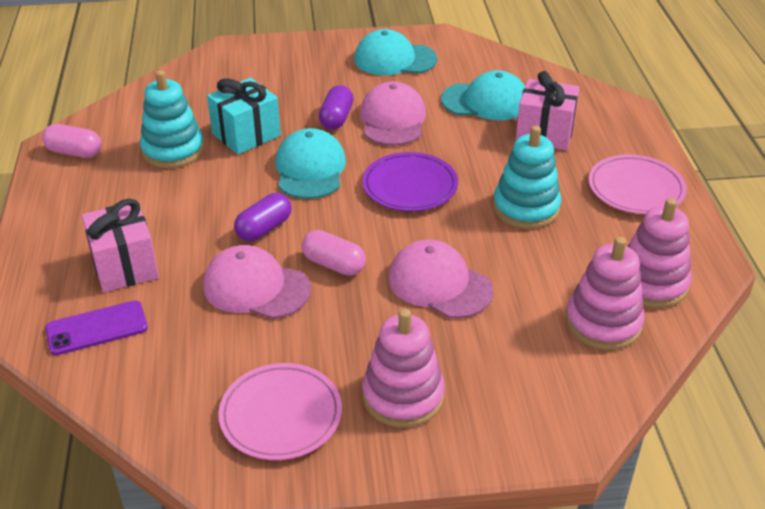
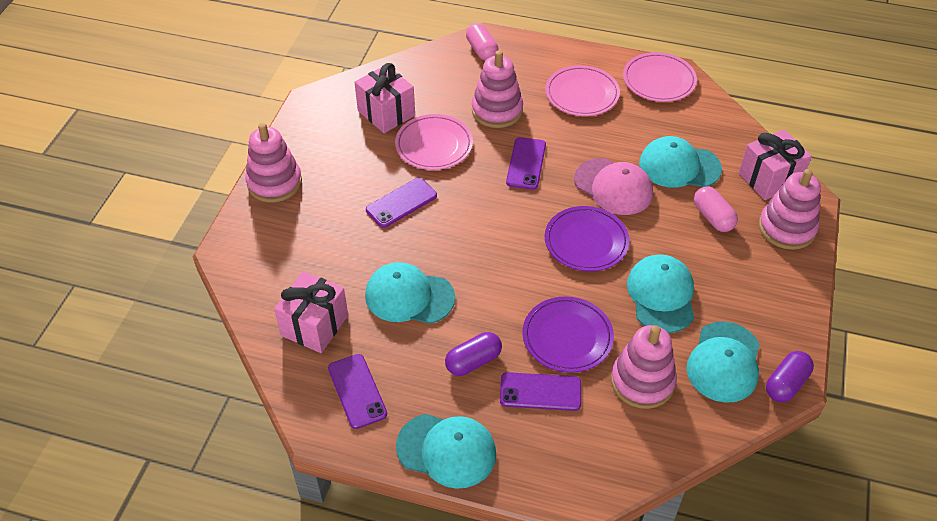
pink cap: 3 -> 1
pink gift: 2 -> 3
pink plate: 2 -> 3
pink stacking toy: 3 -> 4
purple phone: 1 -> 4
purple plate: 1 -> 2
turquoise cap: 3 -> 5
turquoise gift: 1 -> 0
turquoise stacking toy: 2 -> 0

